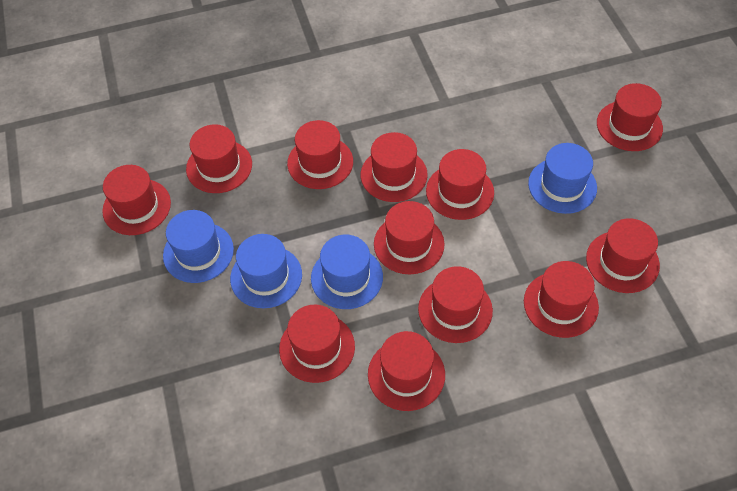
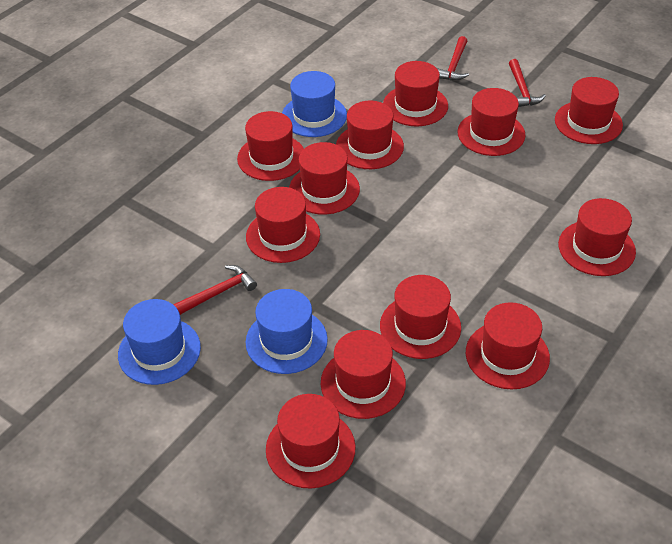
blue hat: 4 -> 3
red hammer: 0 -> 3

